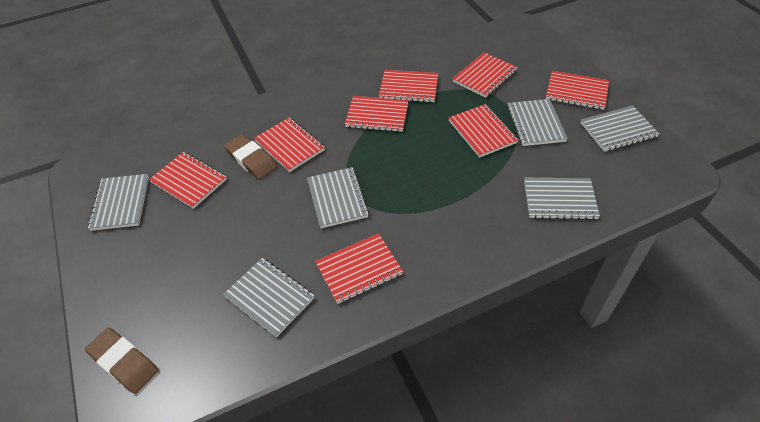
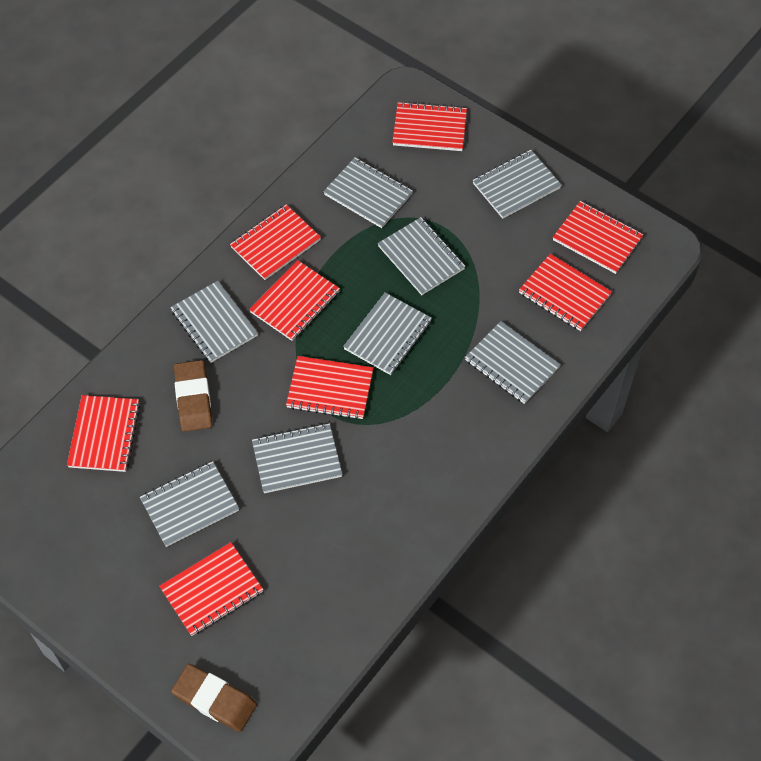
grey notebook: 6 -> 8

